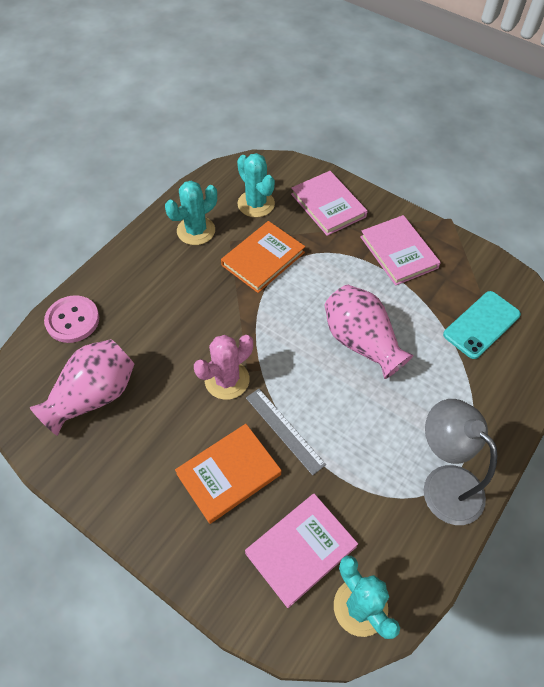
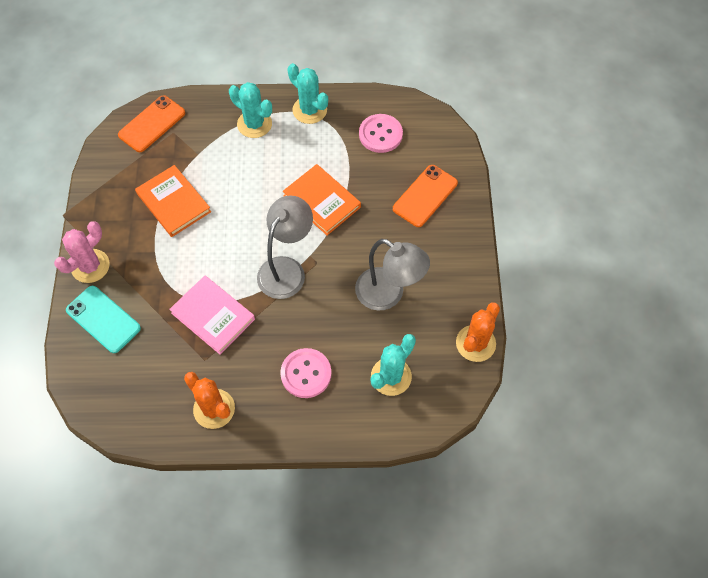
grey lamp: 1 -> 2
grey ruler: 1 -> 0
orange cactus: 0 -> 2
orange phone: 0 -> 2
pink book: 3 -> 1
pink button: 1 -> 2
pink vase: 2 -> 0

